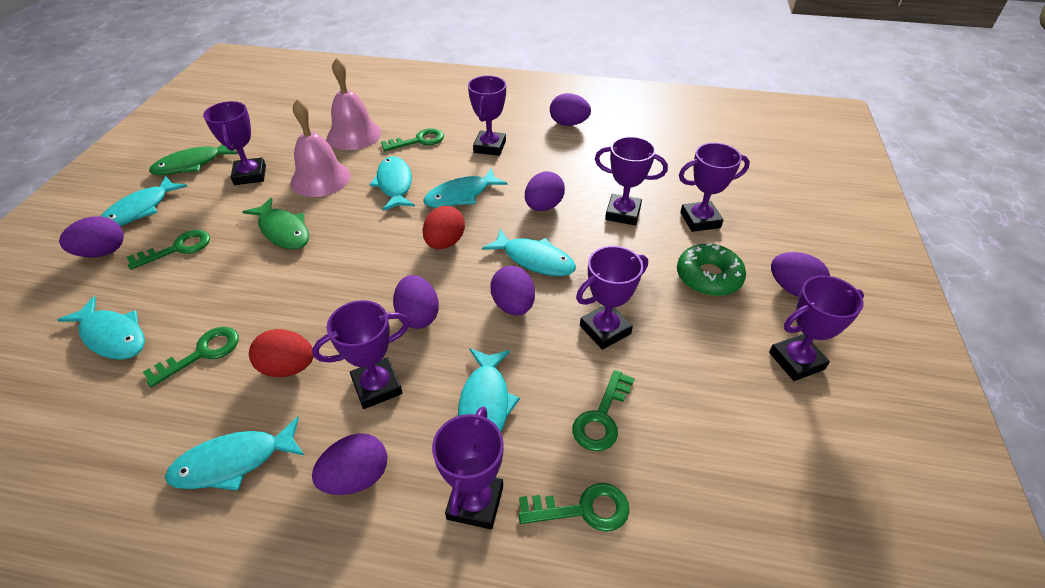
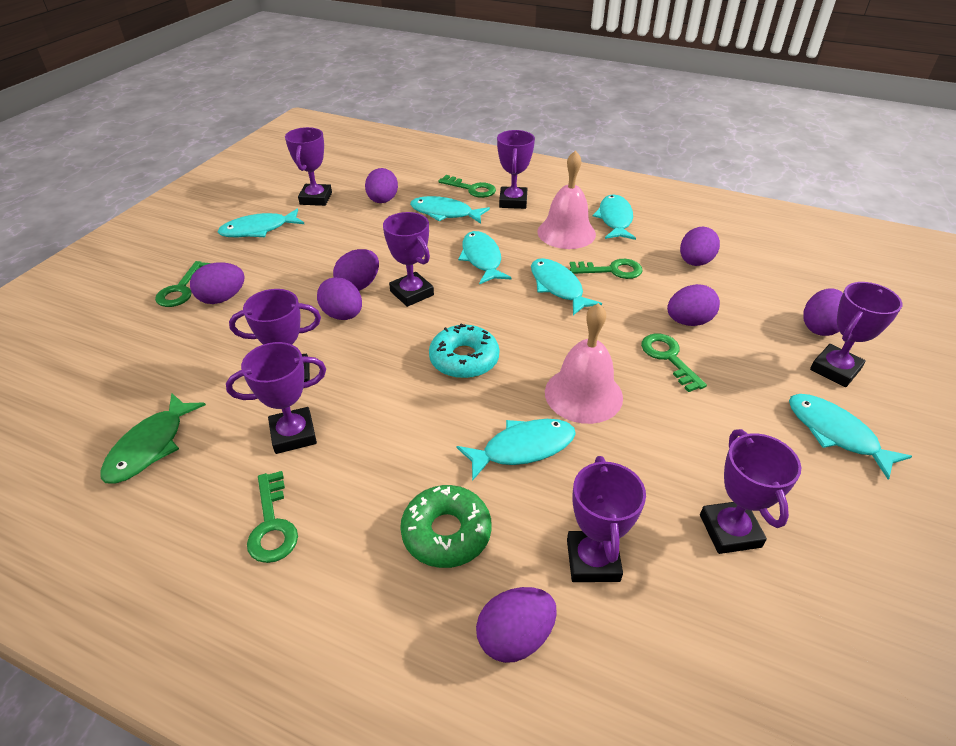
green fish: 2 -> 1
purple egg: 7 -> 8
red egg: 2 -> 0
turquoise donut: 0 -> 1

